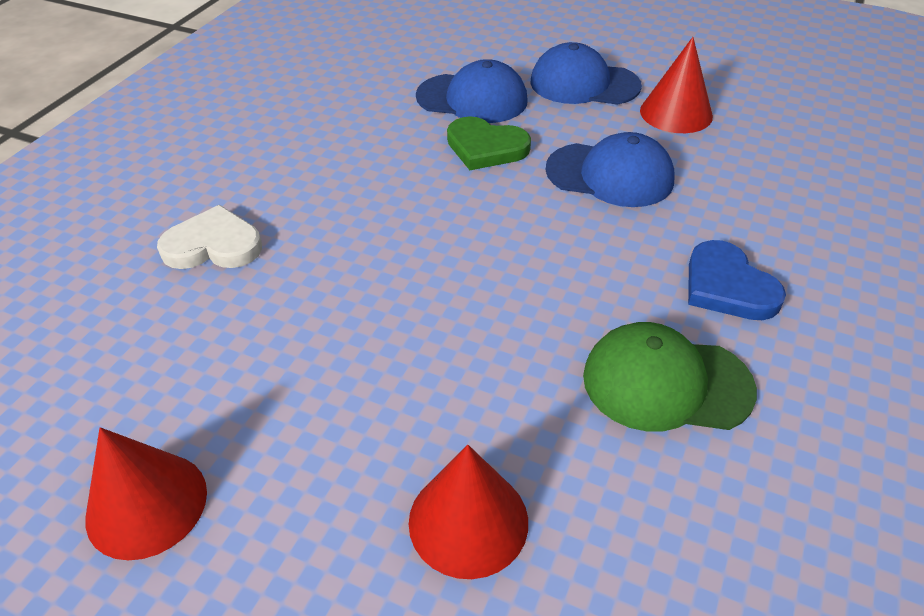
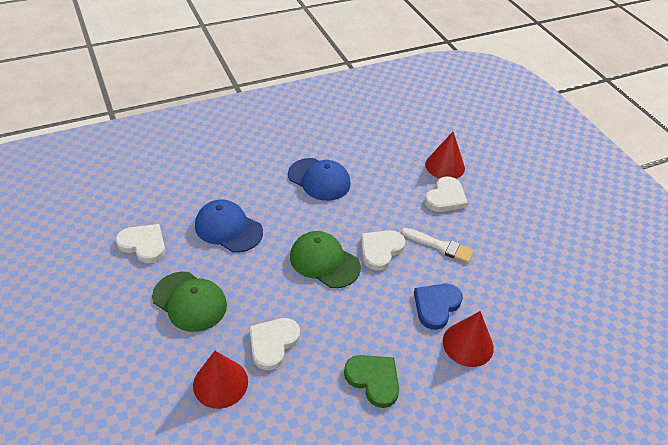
blue cap: 3 -> 2
green cap: 1 -> 2
white brush: 0 -> 1
white heart: 1 -> 4

